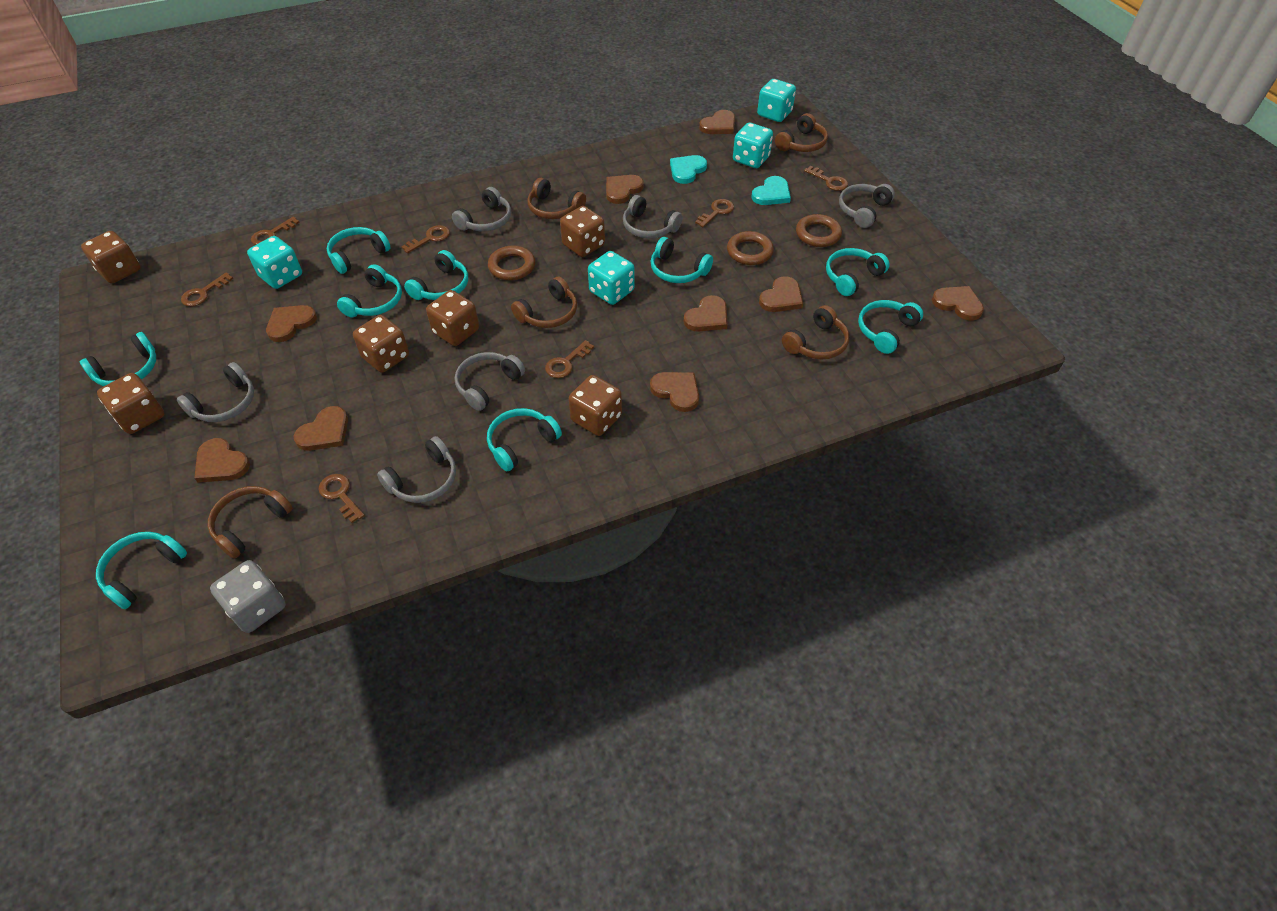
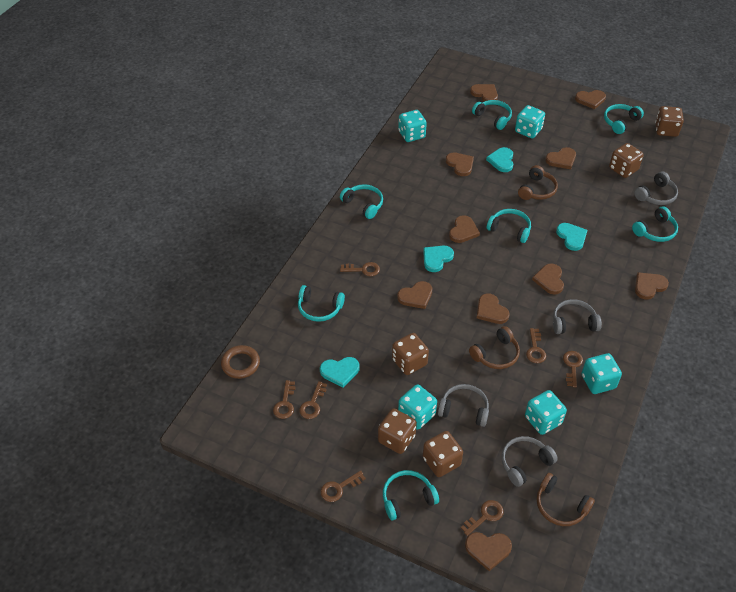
brown dice: 6 -> 5
brown headphones: 5 -> 3
brown heart: 9 -> 10
brown ring: 3 -> 1
grey dice: 1 -> 0
grey headphones: 6 -> 4
turquoise dice: 4 -> 5
turquoise headphones: 9 -> 7
turquoise heart: 2 -> 4

